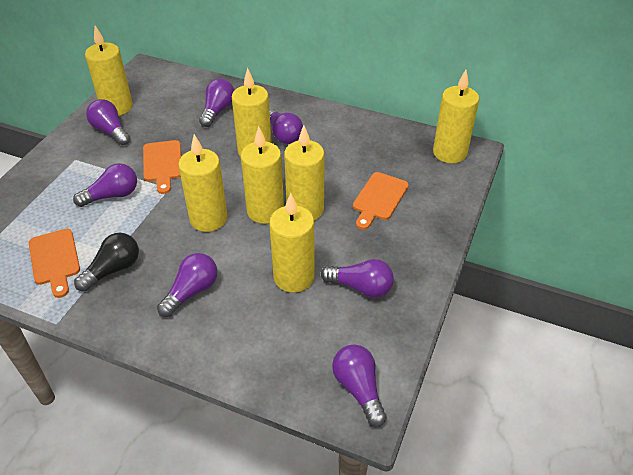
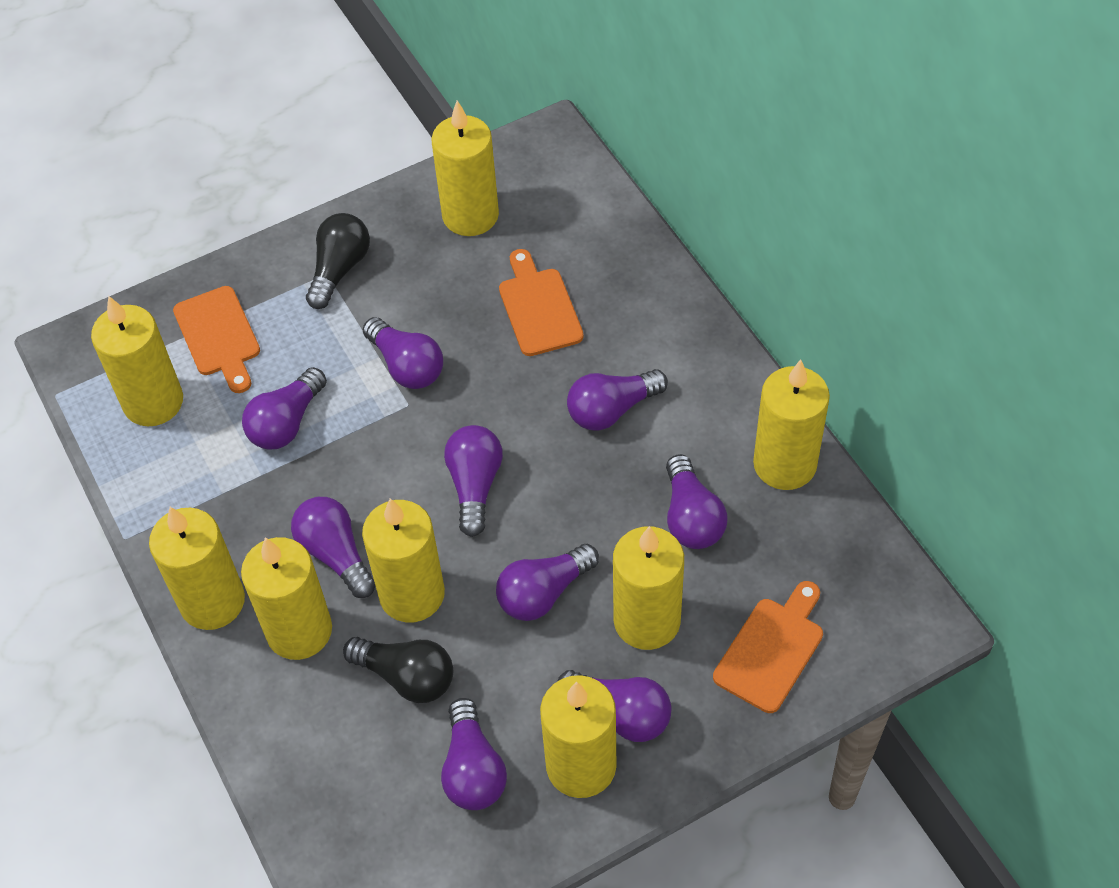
black light bulb: 1 -> 2
purple light bulb: 7 -> 9
yellow candle: 7 -> 8

